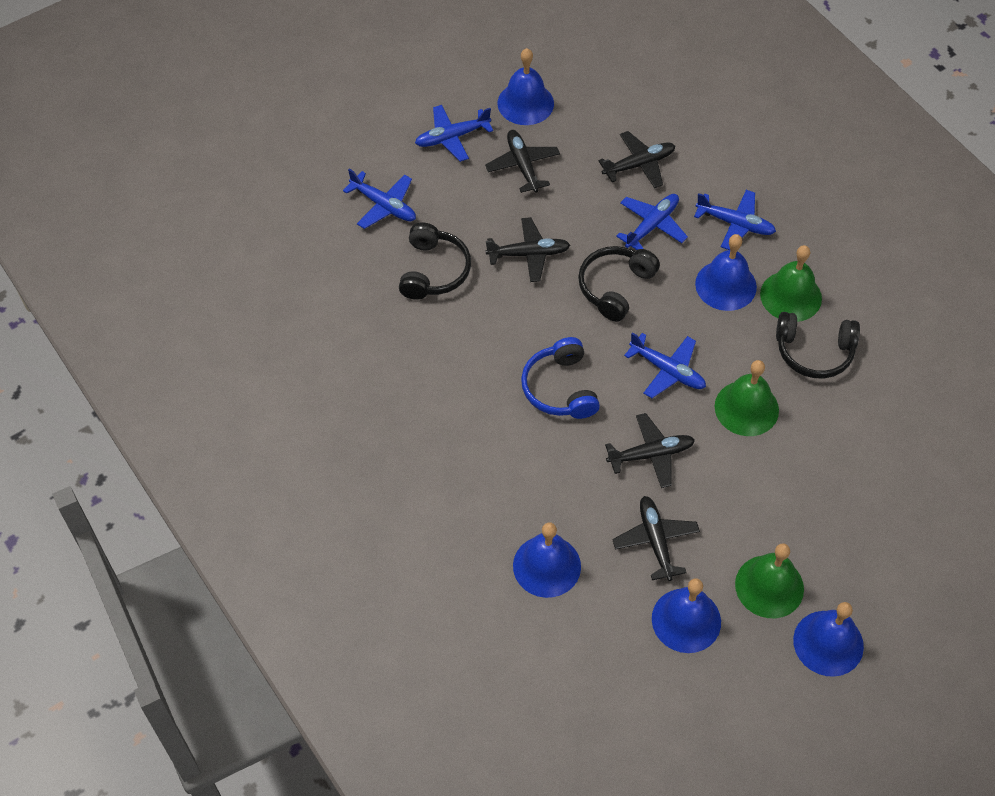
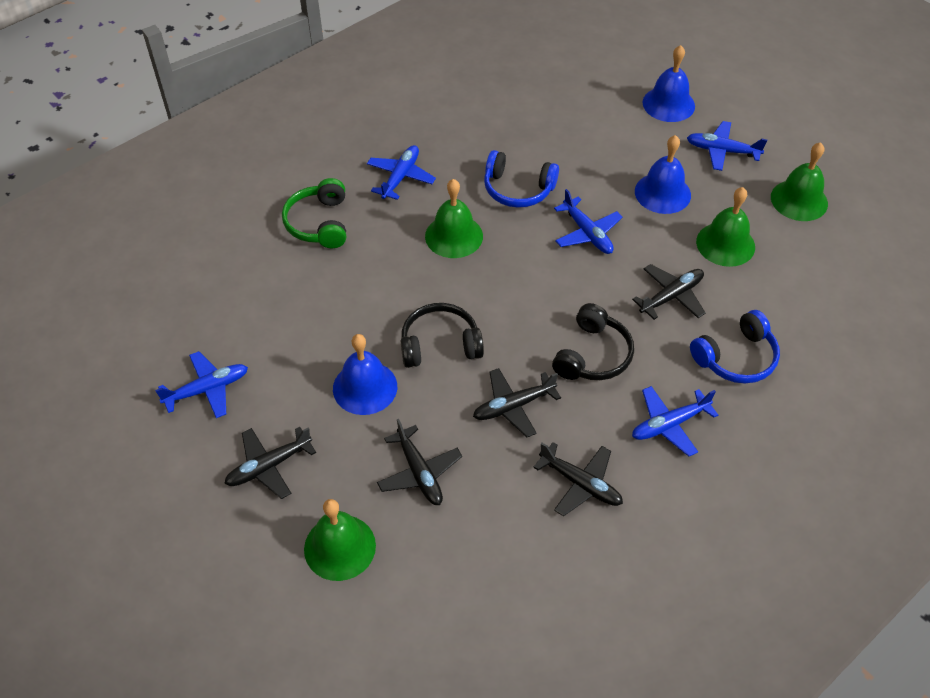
black headphones: 3 -> 2
blue bell: 5 -> 3
blue headphones: 1 -> 2
green bell: 3 -> 4
green headphones: 0 -> 1

